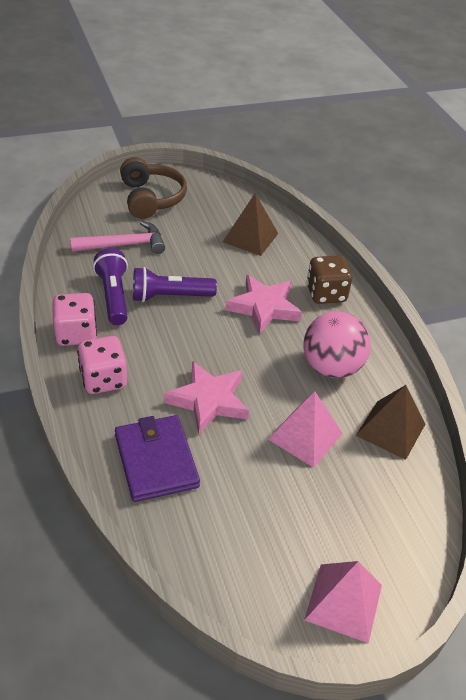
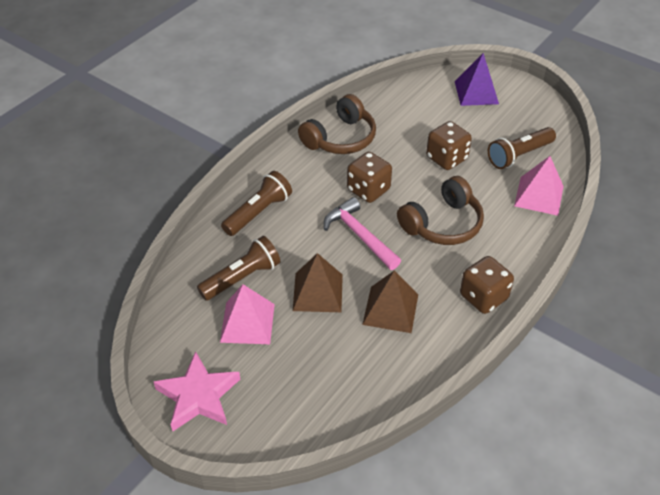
brown dice: 1 -> 3
brown flashlight: 0 -> 3
brown headphones: 1 -> 2
pink ball: 1 -> 0
pink dice: 2 -> 0
pink star: 2 -> 1
purple flashlight: 2 -> 0
purple pyramid: 0 -> 1
purple wallet: 1 -> 0

